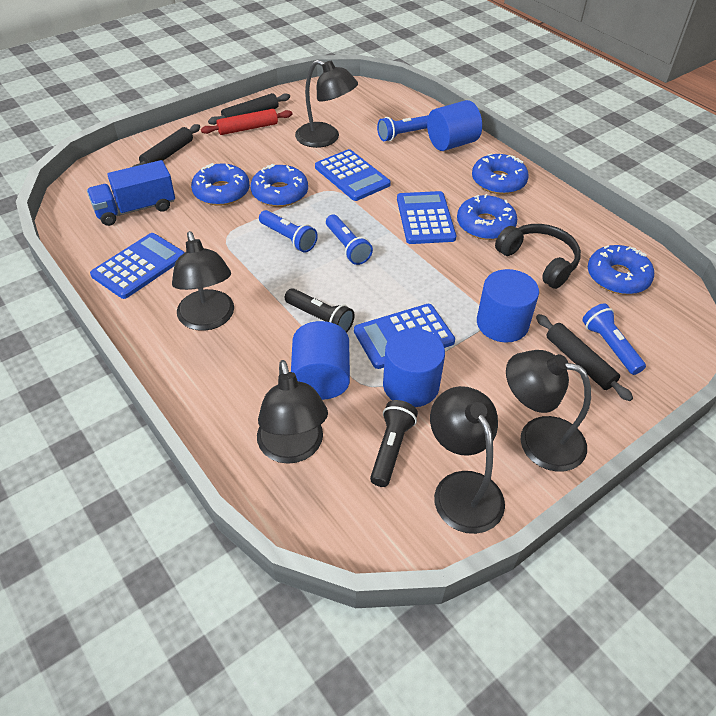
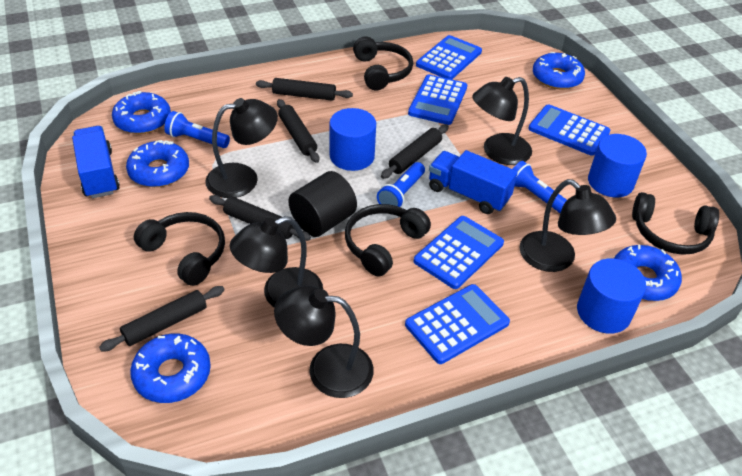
black cylinder: 0 -> 1
black flashlight: 2 -> 0
black headphones: 1 -> 4
black rolling pin: 3 -> 5
blue calculator: 4 -> 5
blue cylinder: 4 -> 3
blue flashlight: 4 -> 3
blue truck: 1 -> 2
red rolling pin: 1 -> 0

